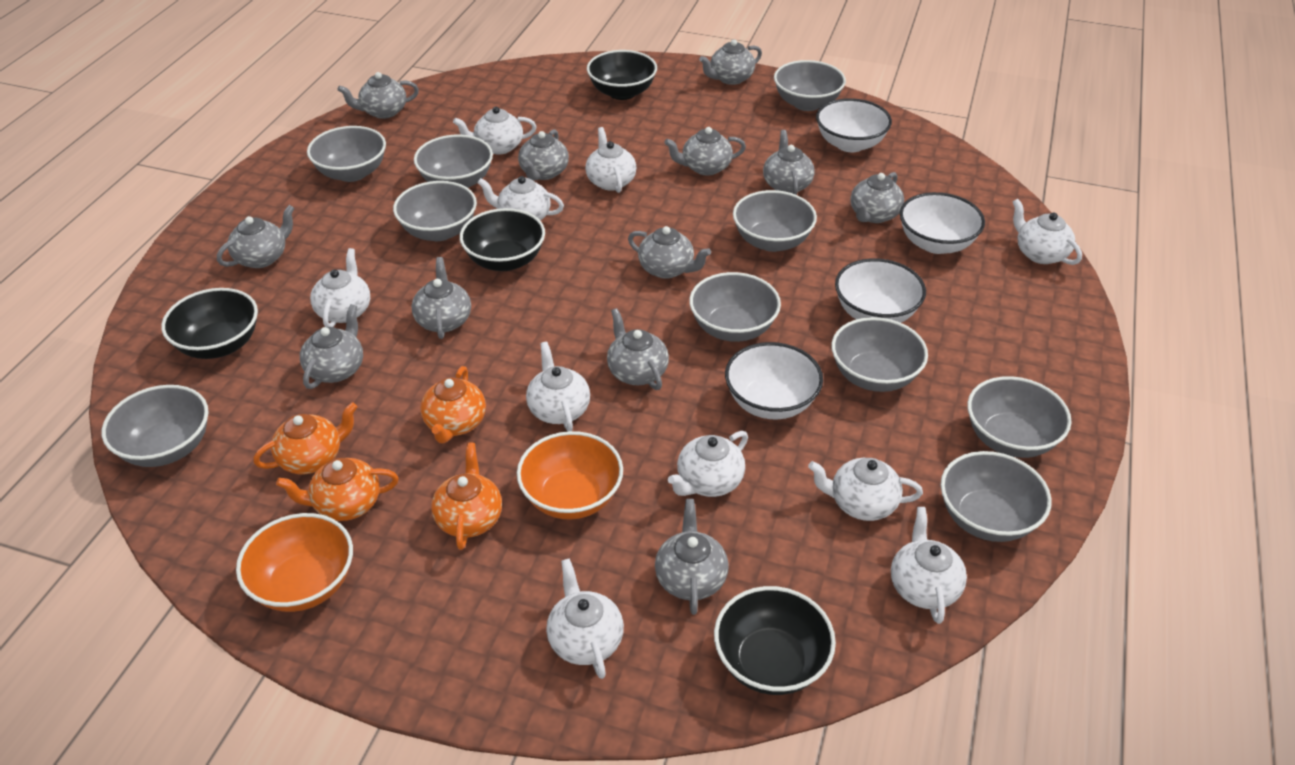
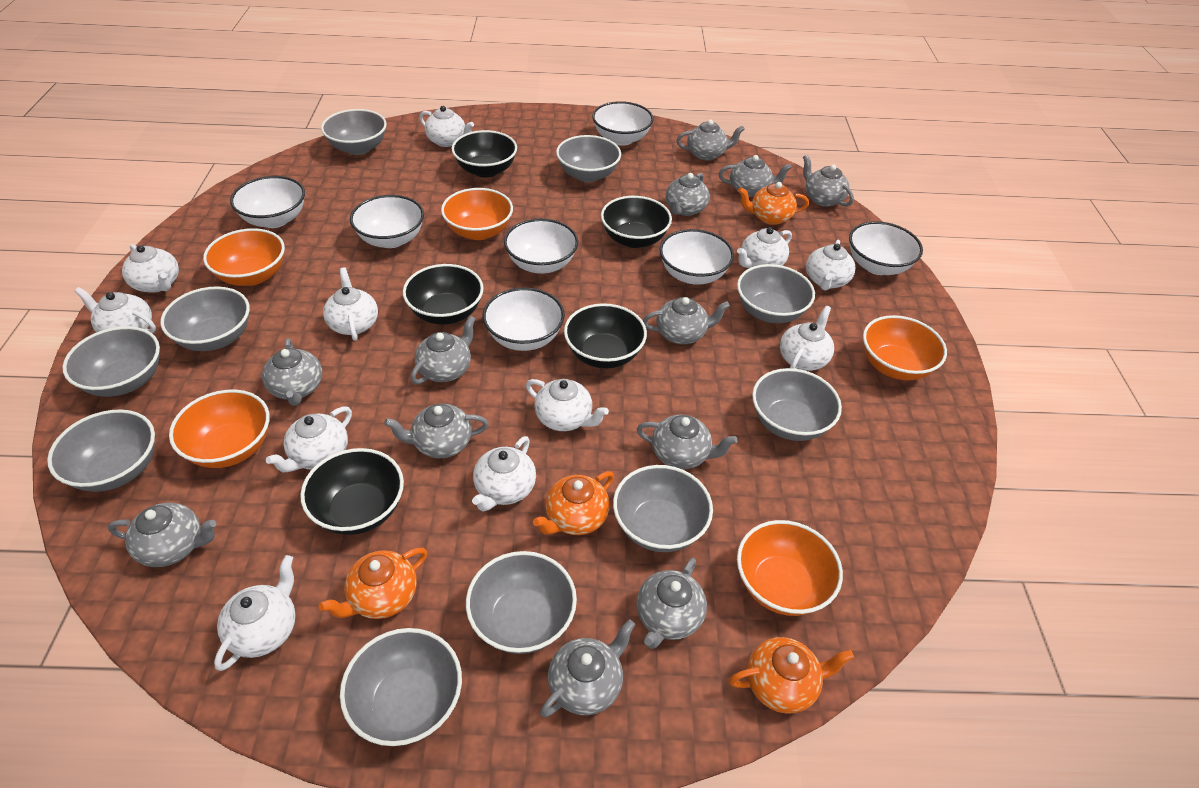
black bowl: 4 -> 5
orange bowl: 2 -> 5
white bowl: 4 -> 7
white teapot: 10 -> 11

